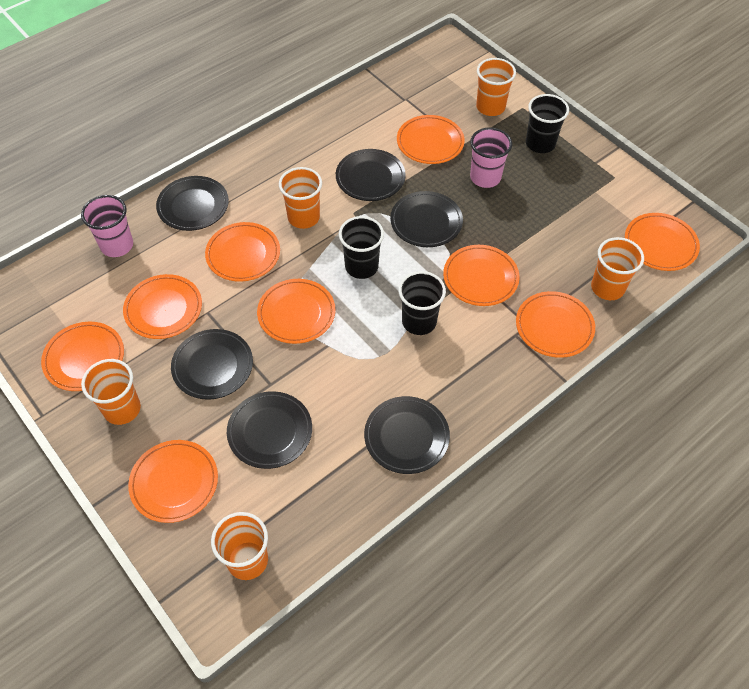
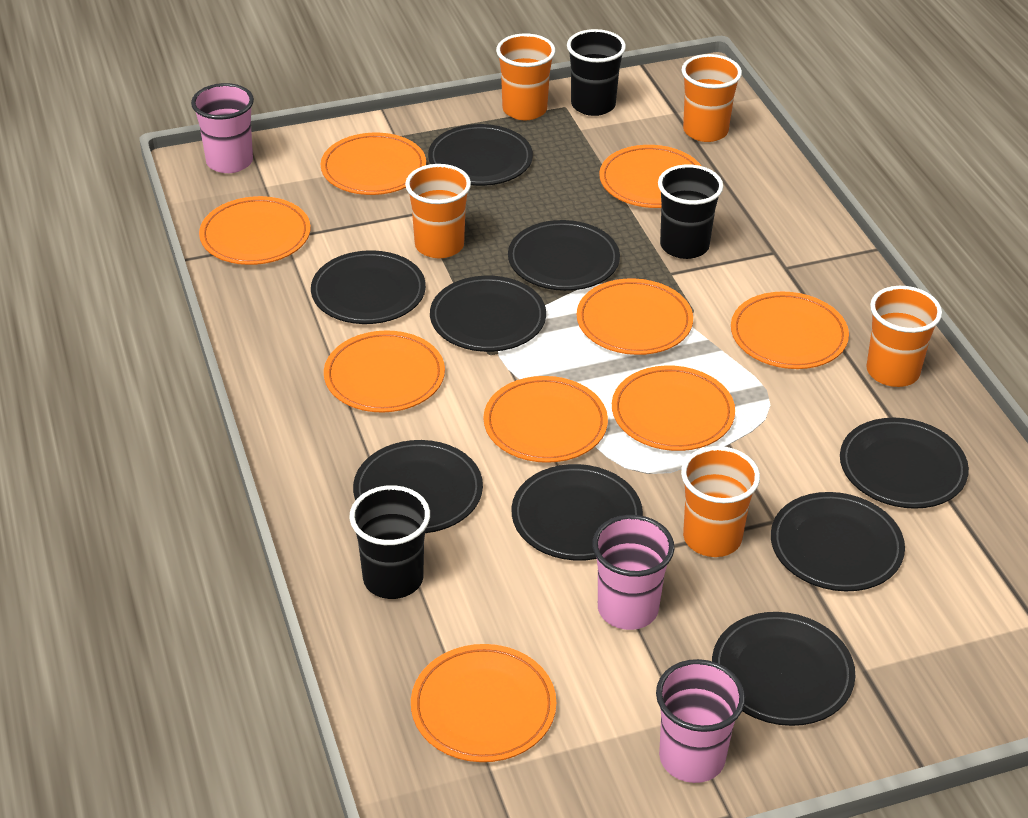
black plate: 6 -> 9
pink cup: 2 -> 3

